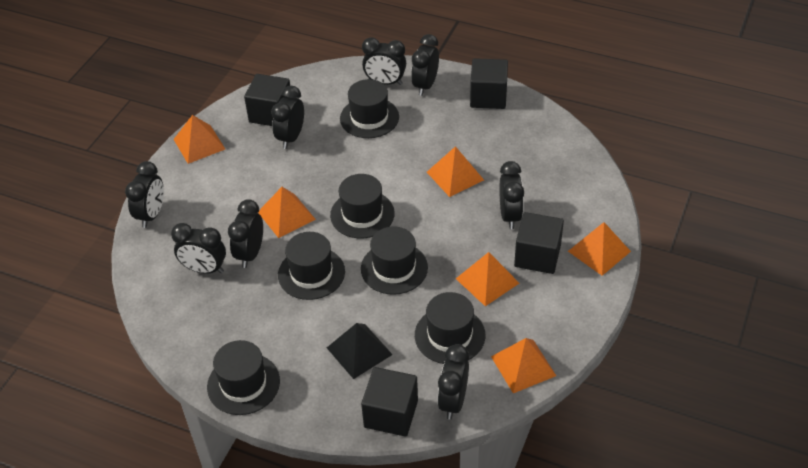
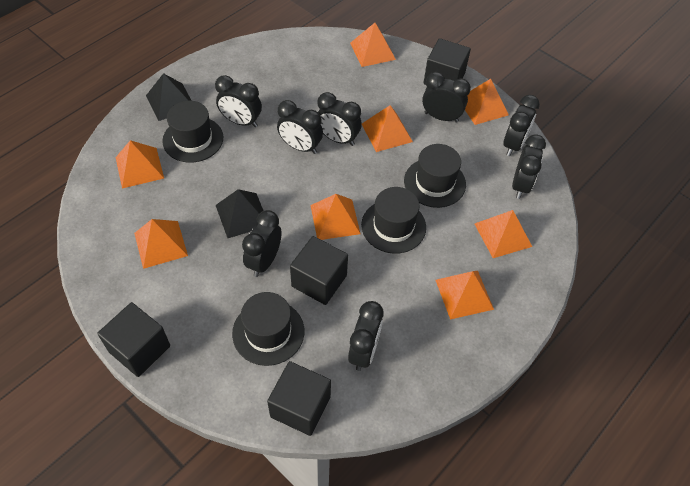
black hat: 6 -> 4
black pyramid: 1 -> 2
orange pyramid: 6 -> 8

